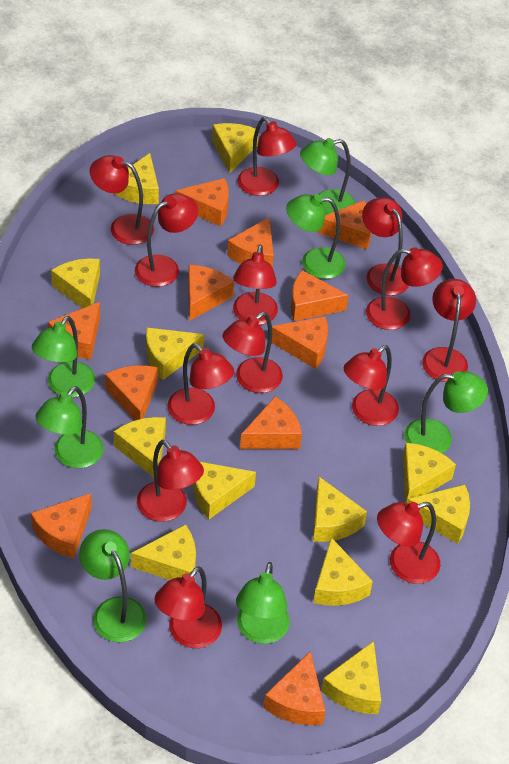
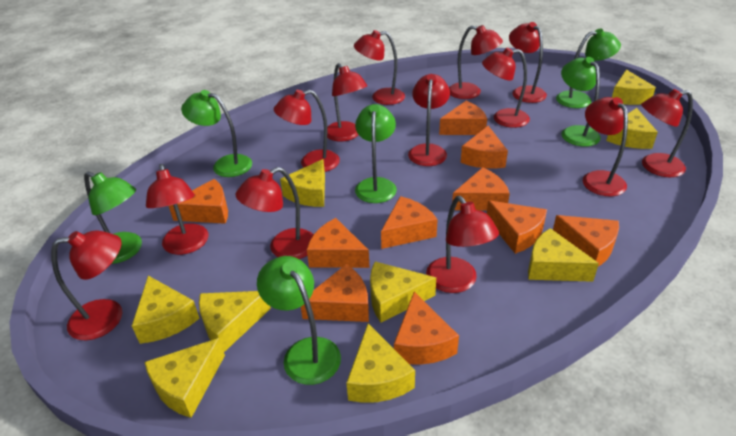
green lamp: 7 -> 6
orange cheese: 11 -> 10
yellow cheese: 12 -> 9

